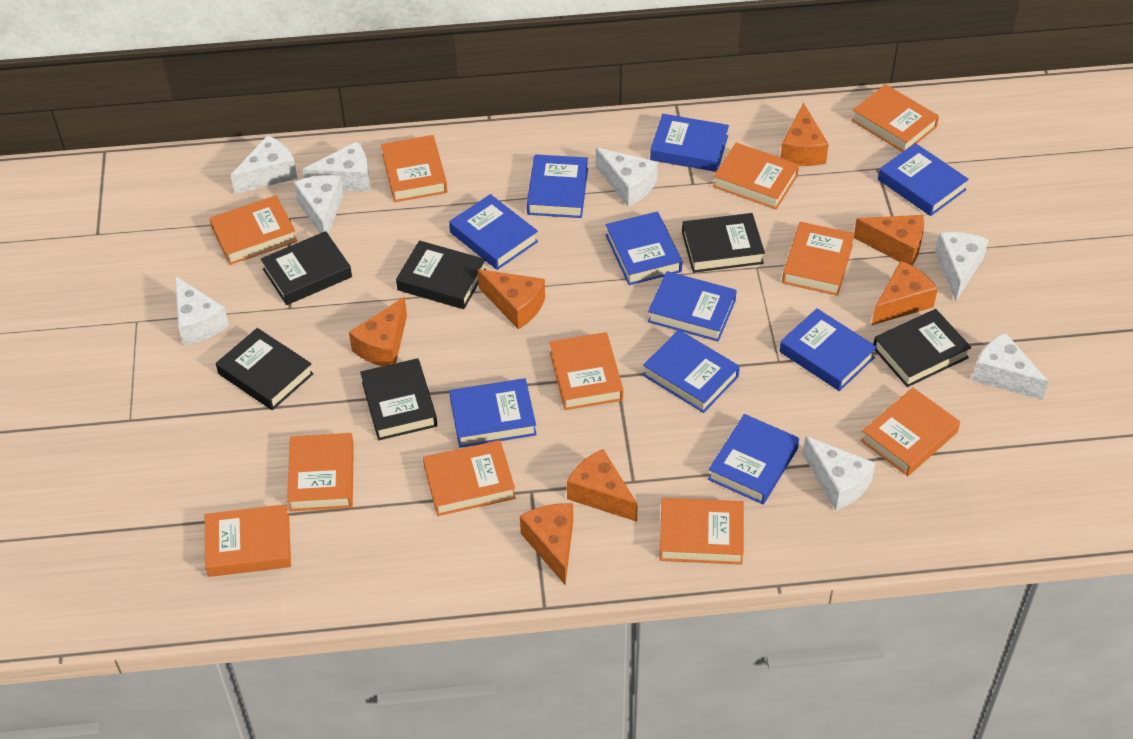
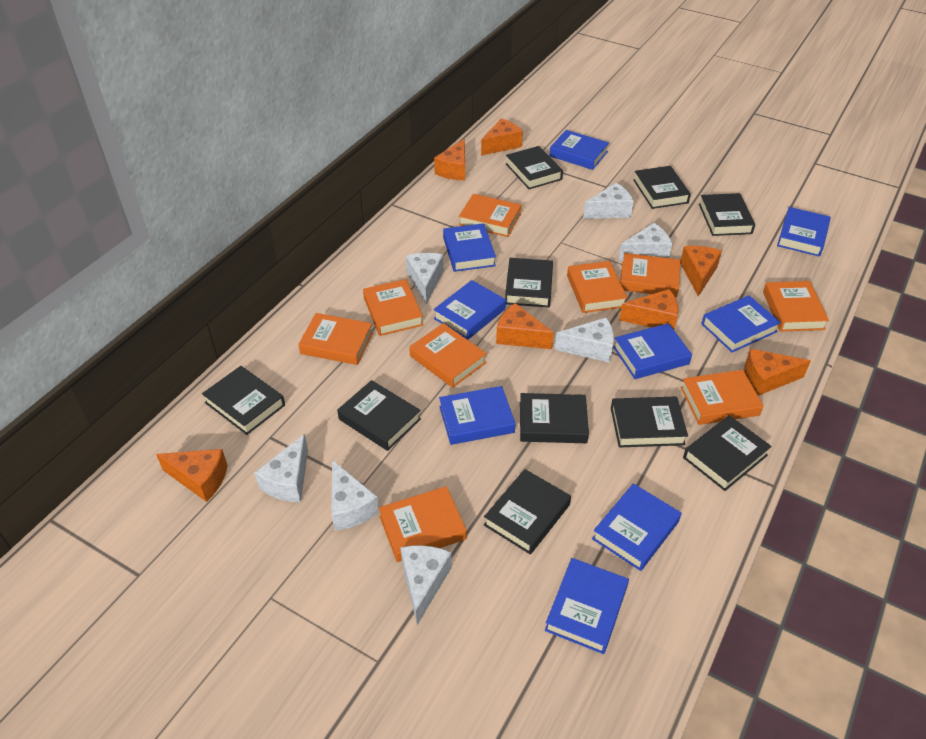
black book: 6 -> 10
blue book: 10 -> 9
orange book: 11 -> 9
white cheese: 8 -> 7

